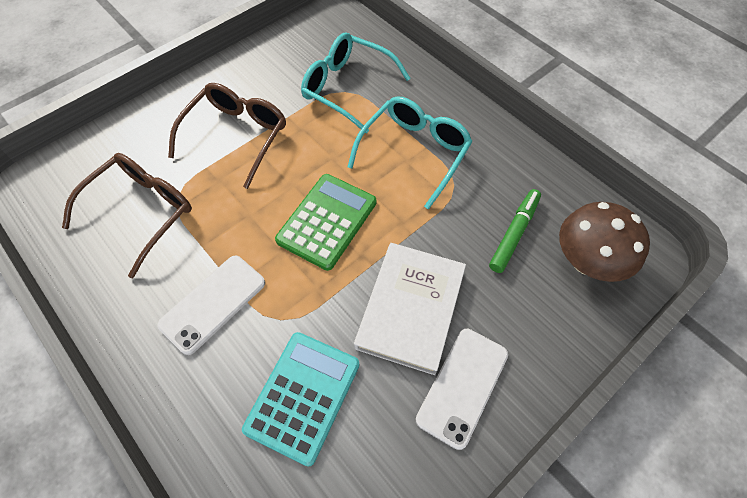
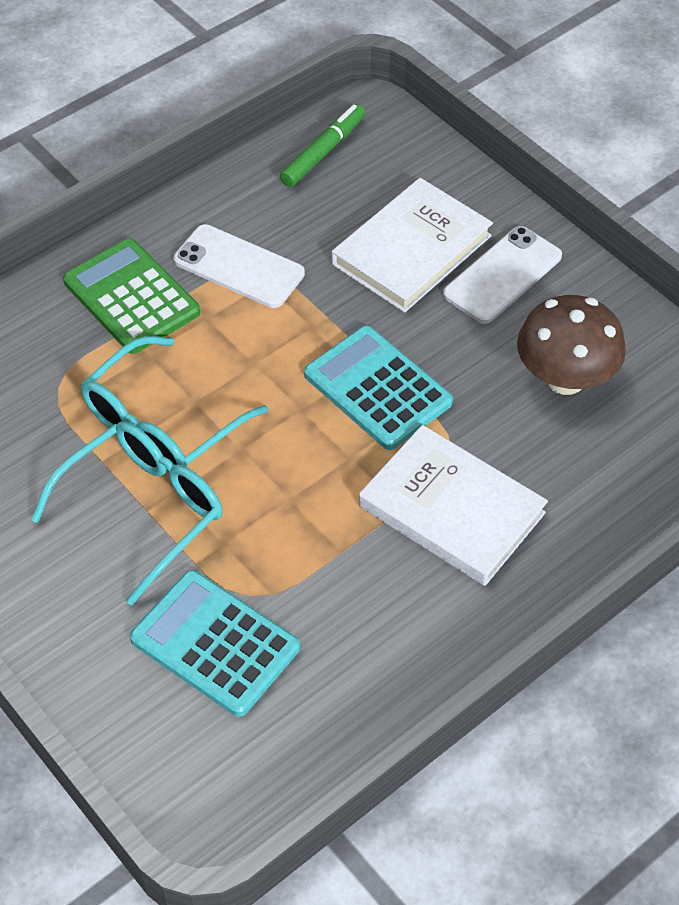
brown glasses: 2 -> 0
turquoise calculator: 1 -> 2
white book: 1 -> 2

